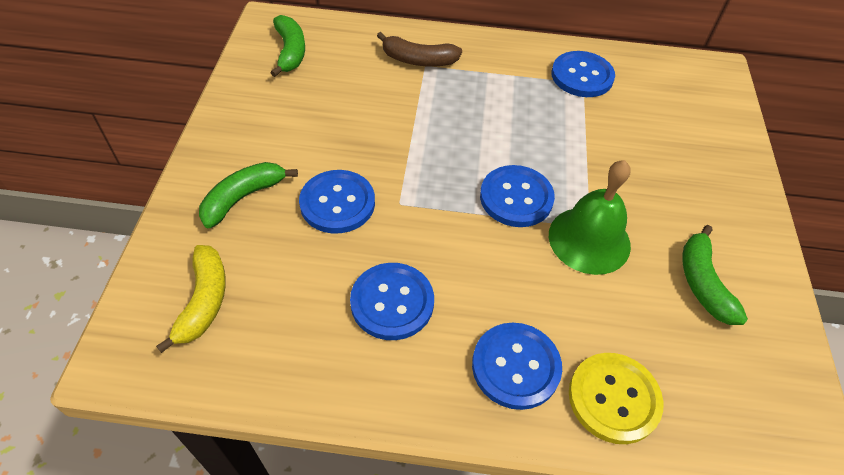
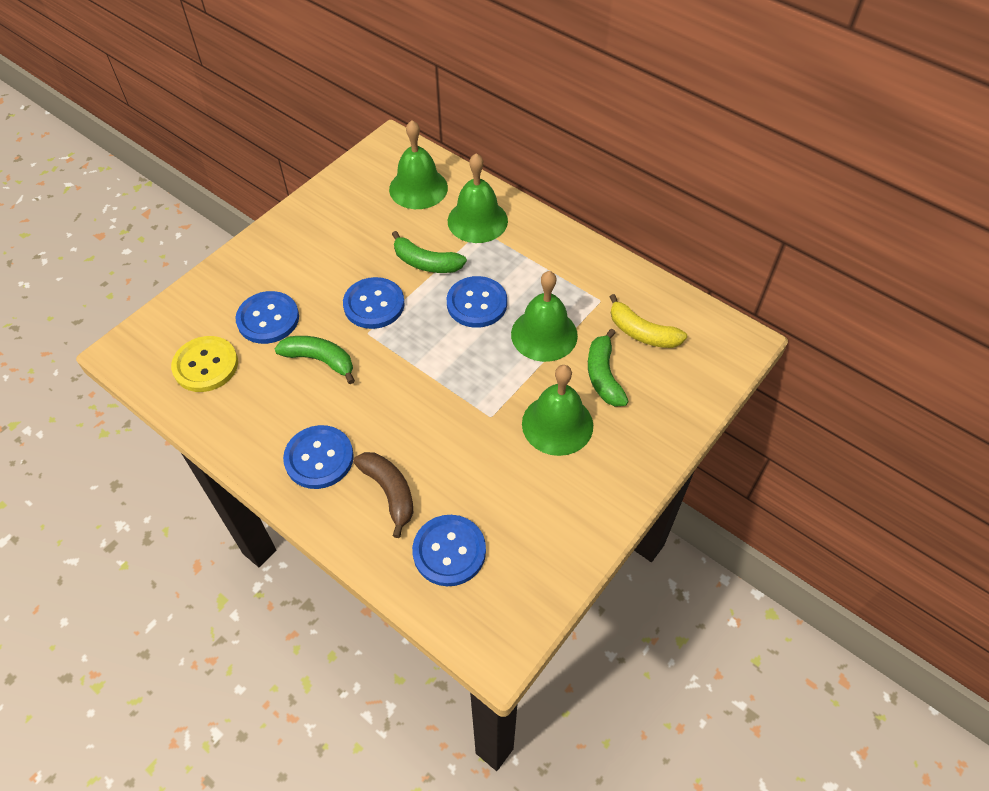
green bell: 1 -> 4

